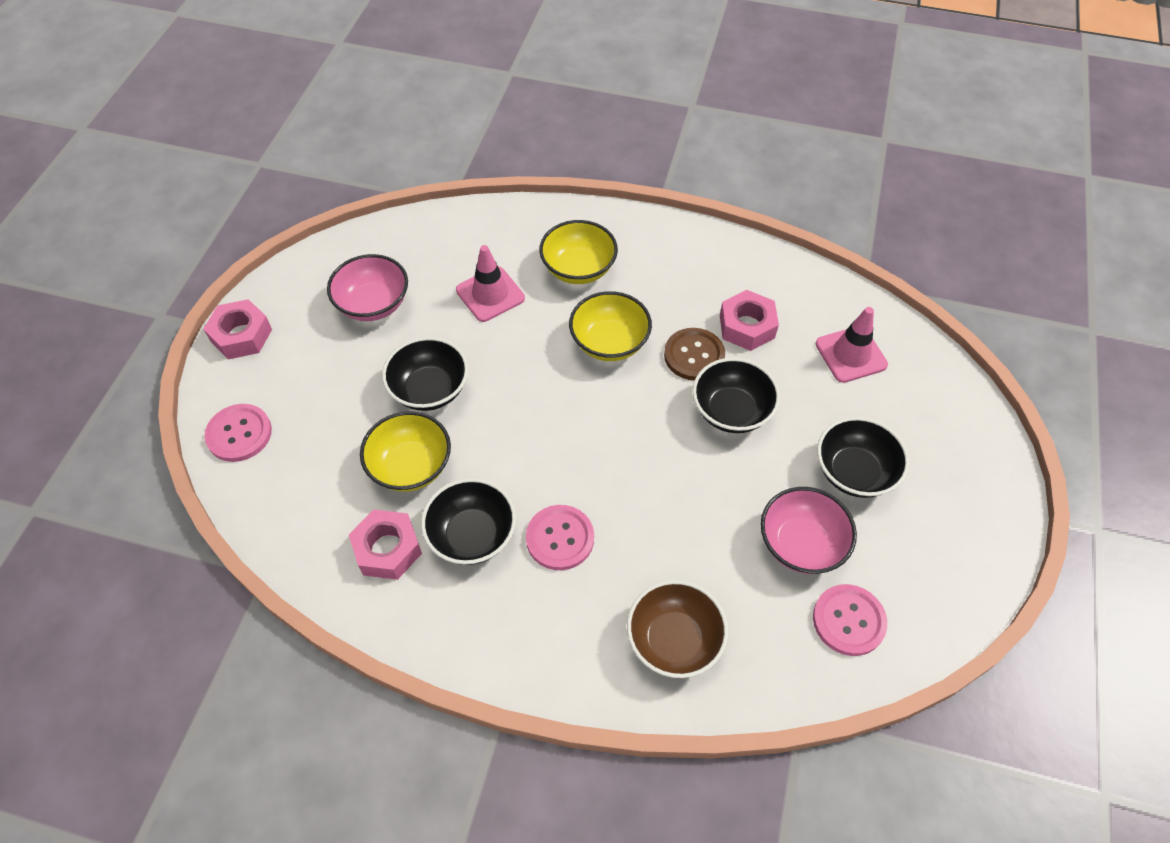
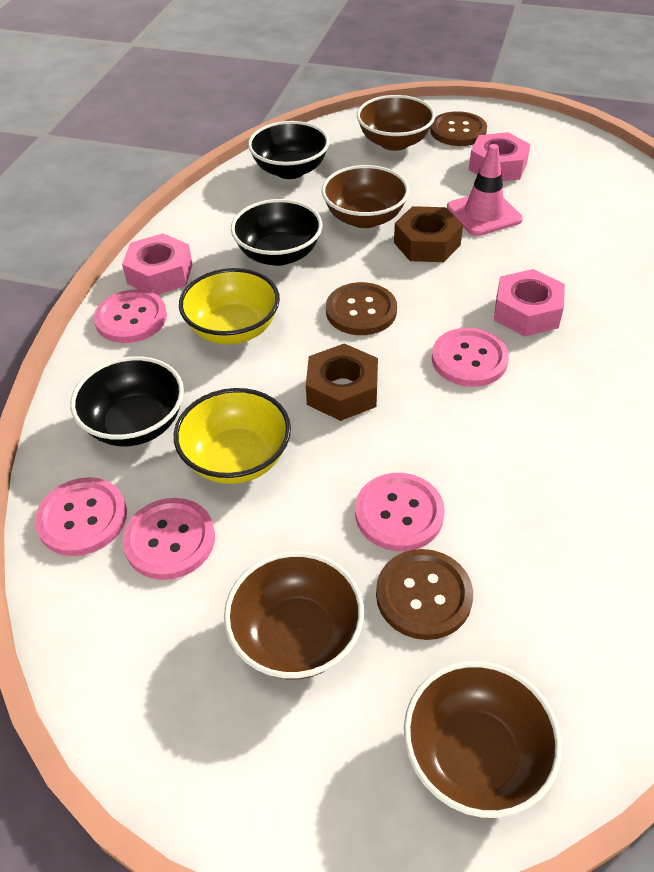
black bowl: 4 -> 3
brown bowl: 1 -> 4
brown button: 1 -> 3
brown nut: 0 -> 2
pink bowl: 2 -> 0
pink button: 3 -> 5
pink traffic cone: 2 -> 1
yellow bowl: 3 -> 2

